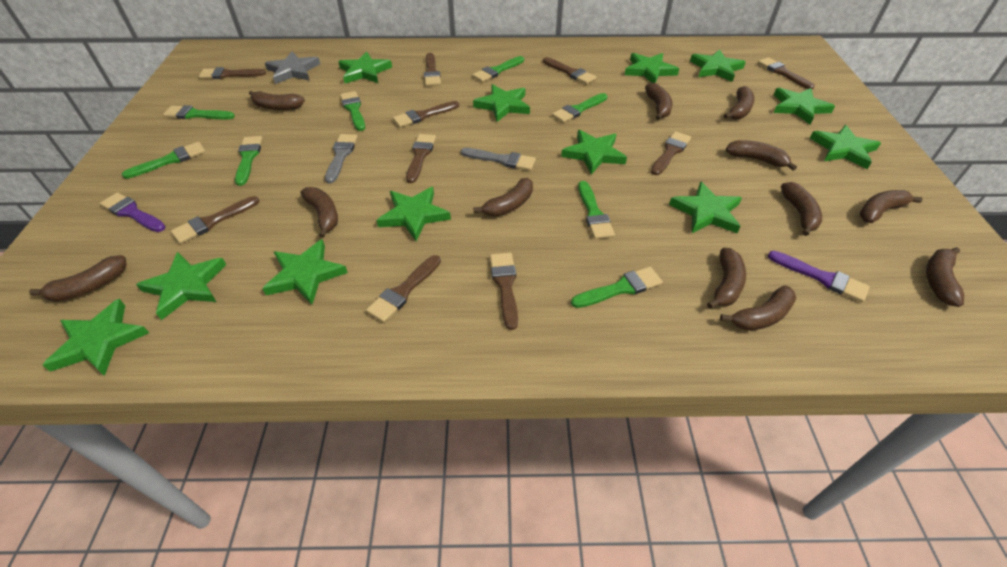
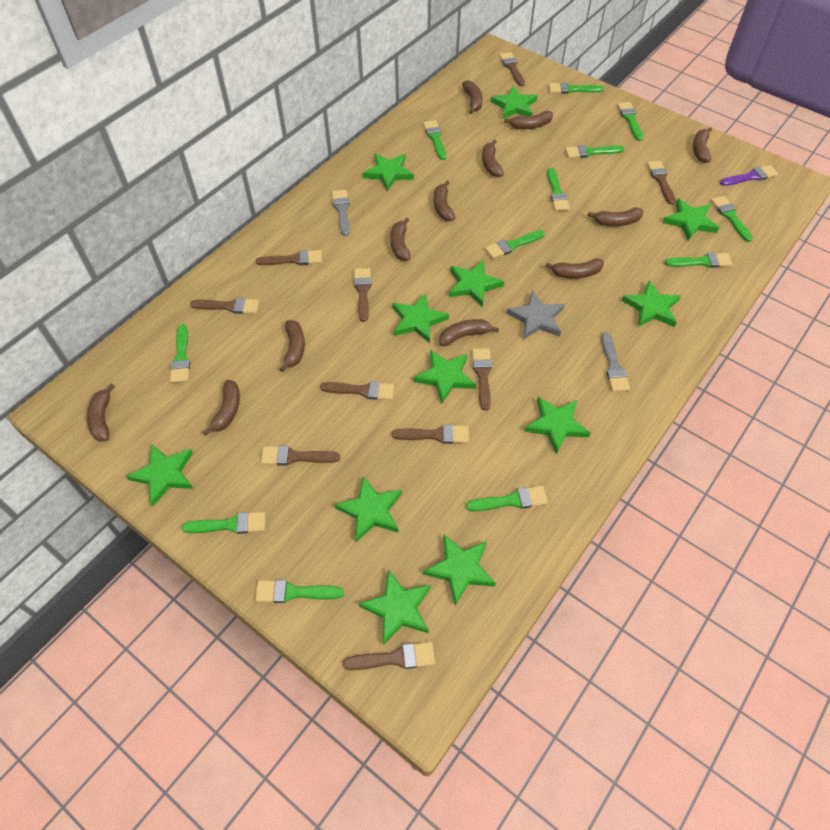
green brush: 8 -> 12
purple brush: 2 -> 1

